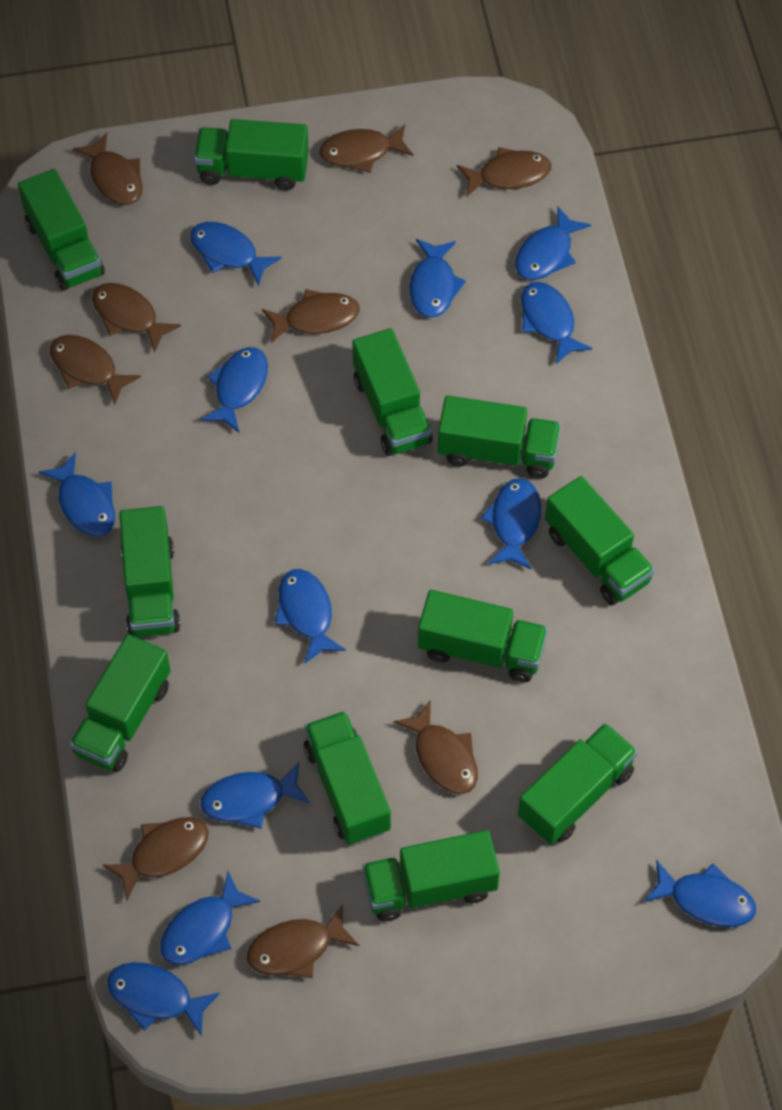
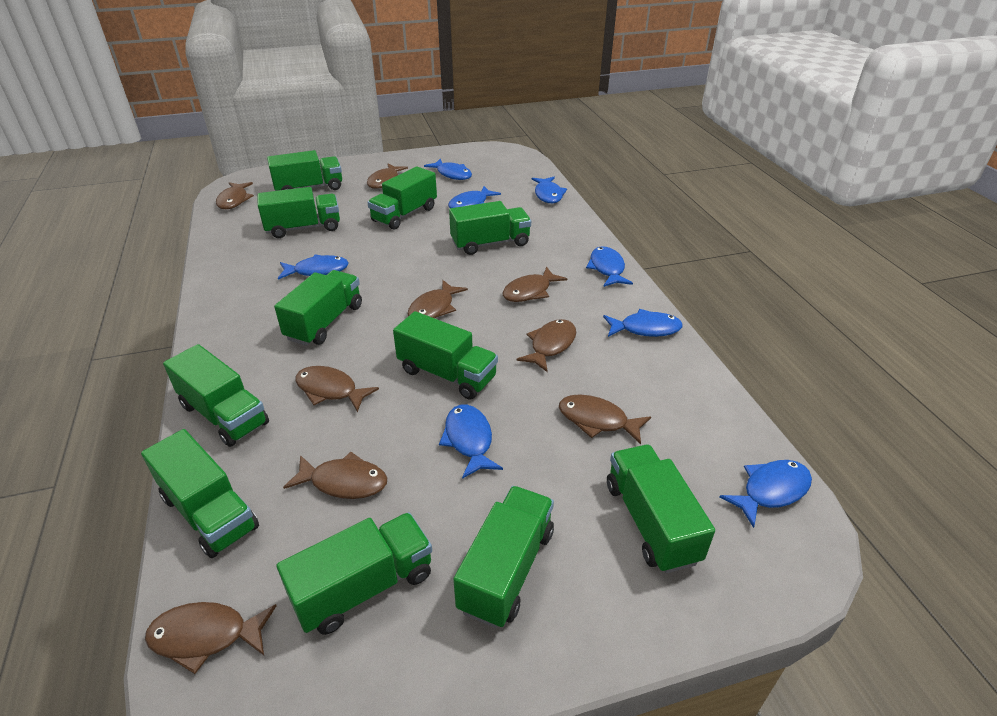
blue fish: 12 -> 8

